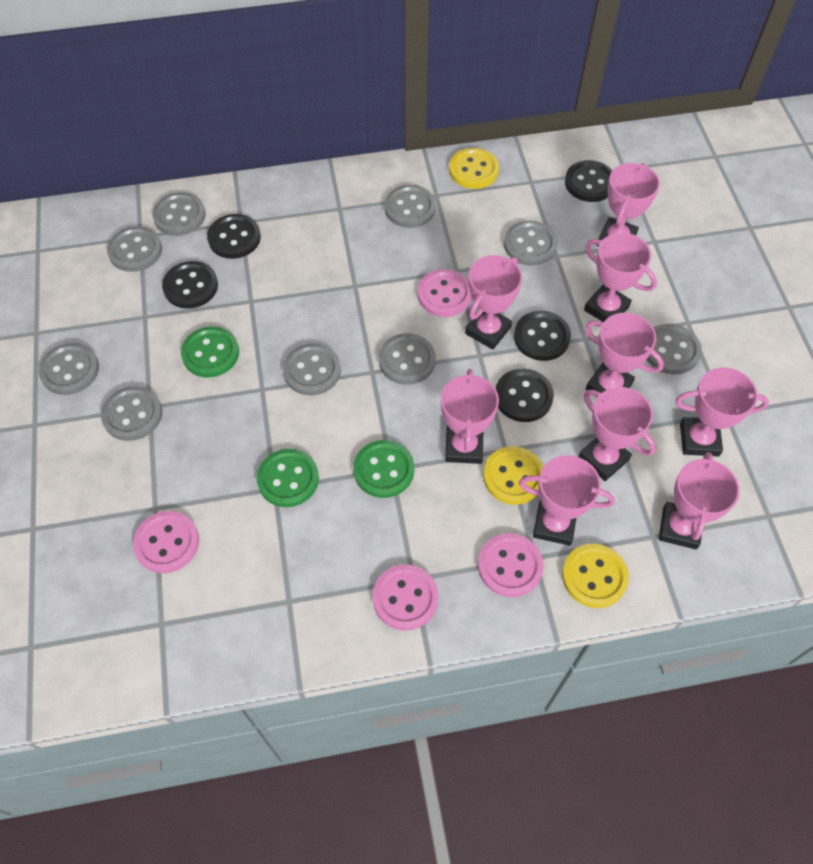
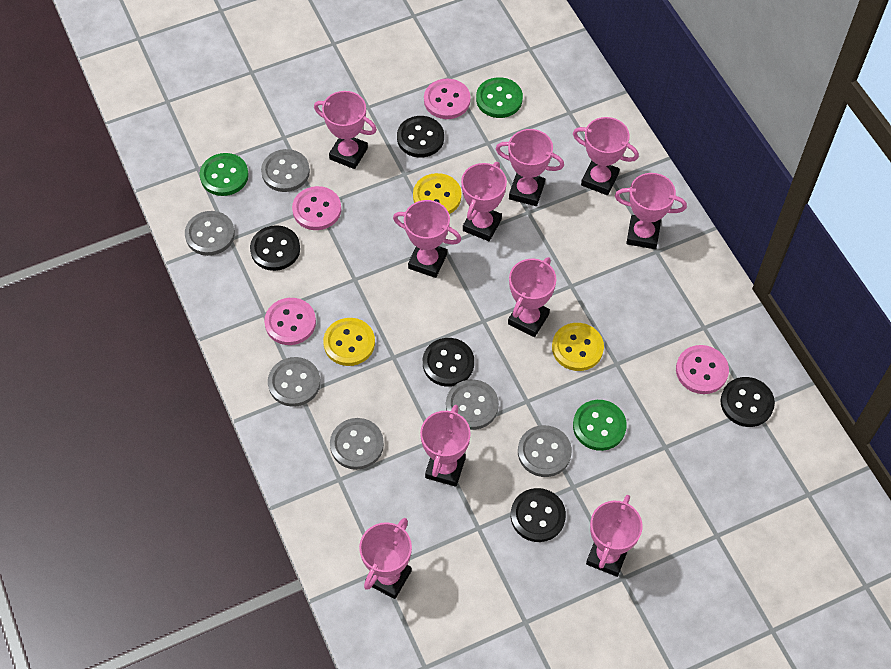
grey button: 9 -> 6
pink trophy: 9 -> 10

